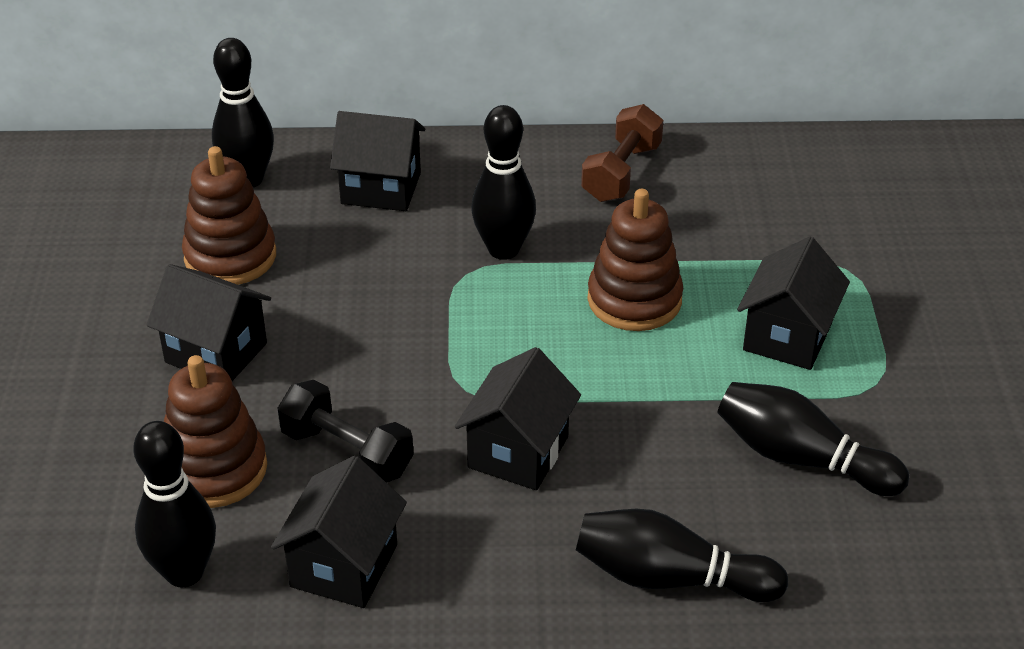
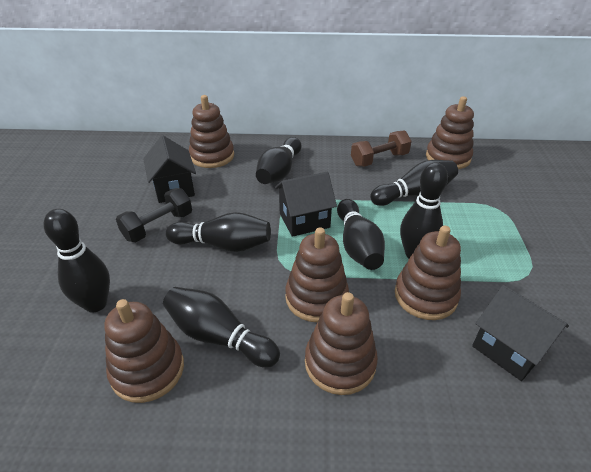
black bowling pin: 5 -> 7
black house: 5 -> 3
brown stacking toy: 3 -> 6

